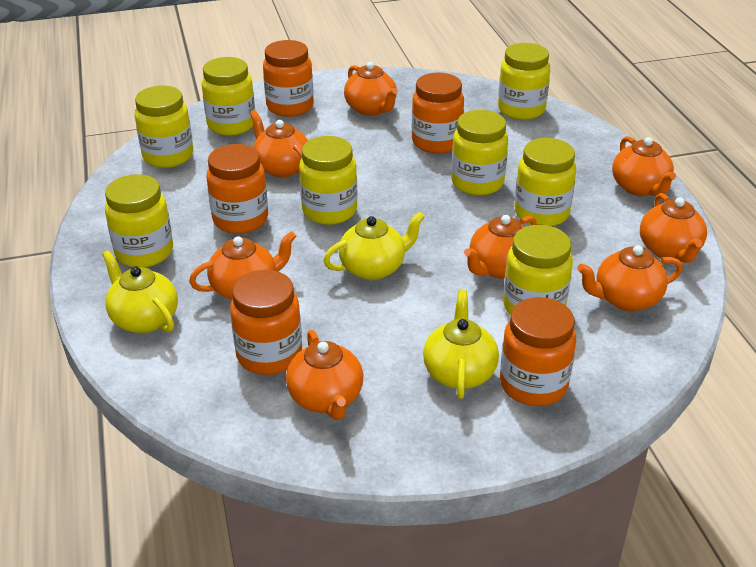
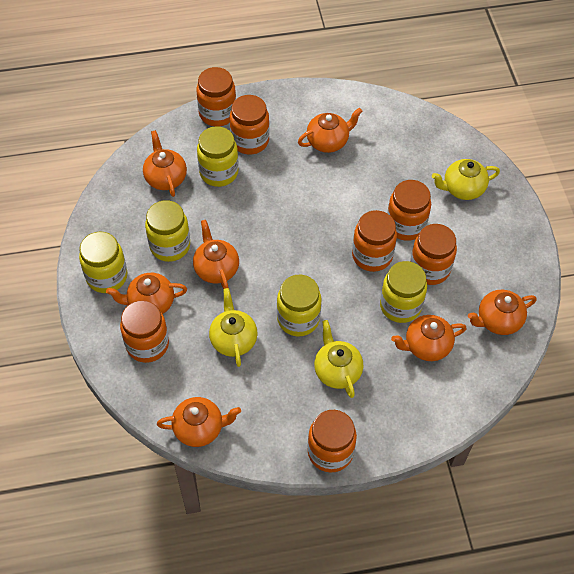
orange jar: 5 -> 7
orange teapot: 8 -> 7
yellow jar: 8 -> 5

